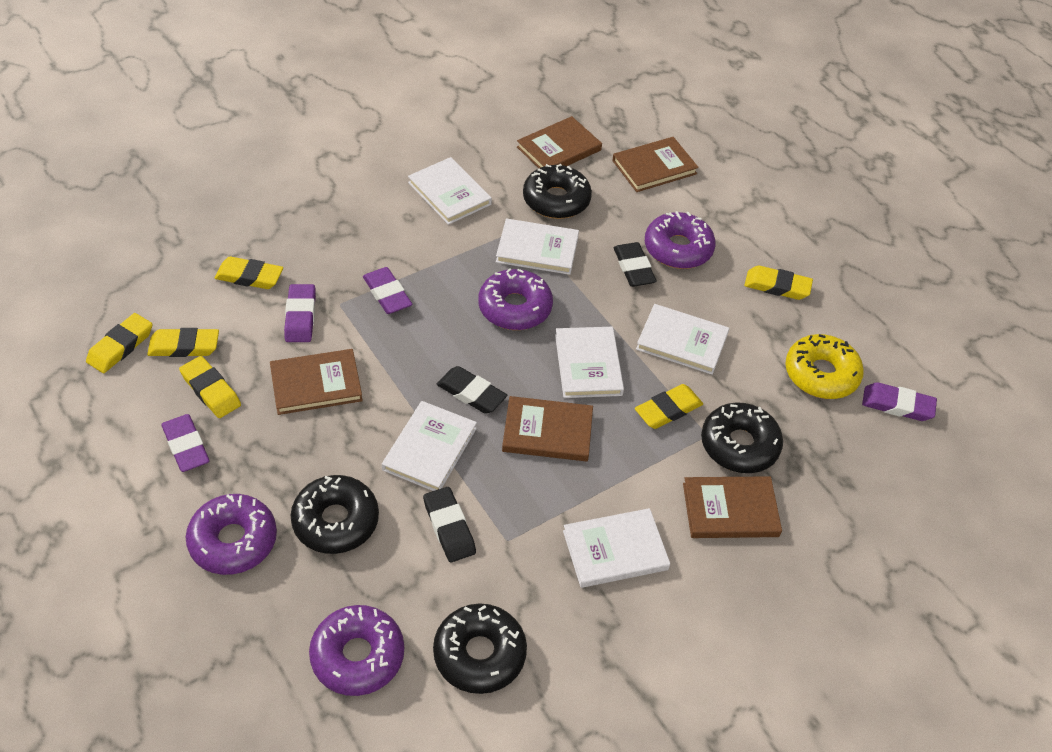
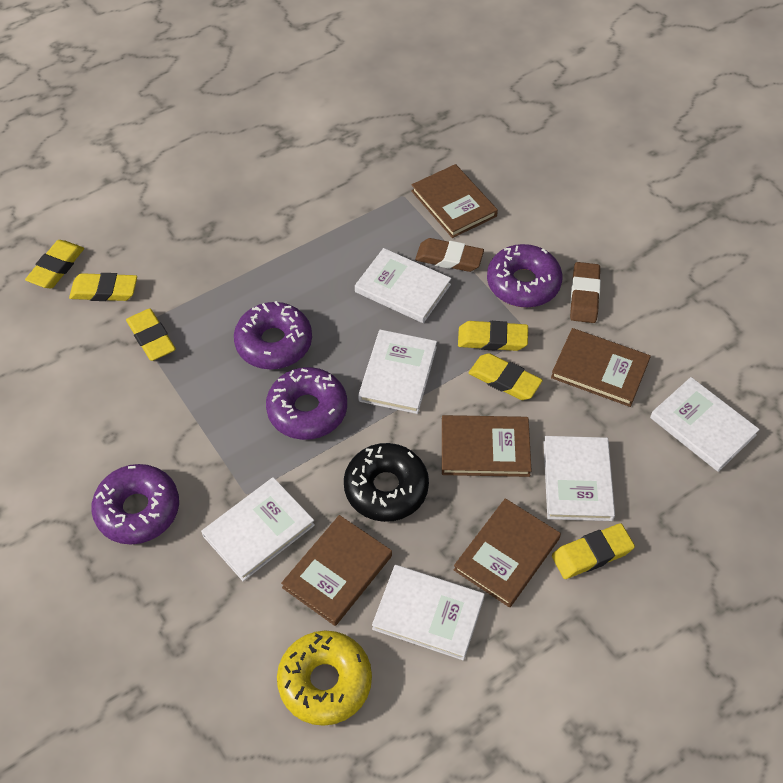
black donut: 4 -> 1
black eraser: 3 -> 0
brown eraser: 0 -> 2
purple eraser: 4 -> 0

